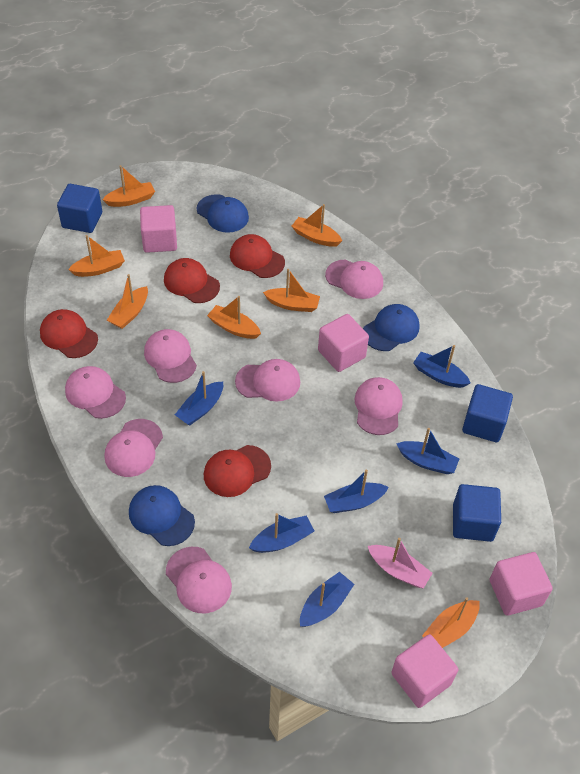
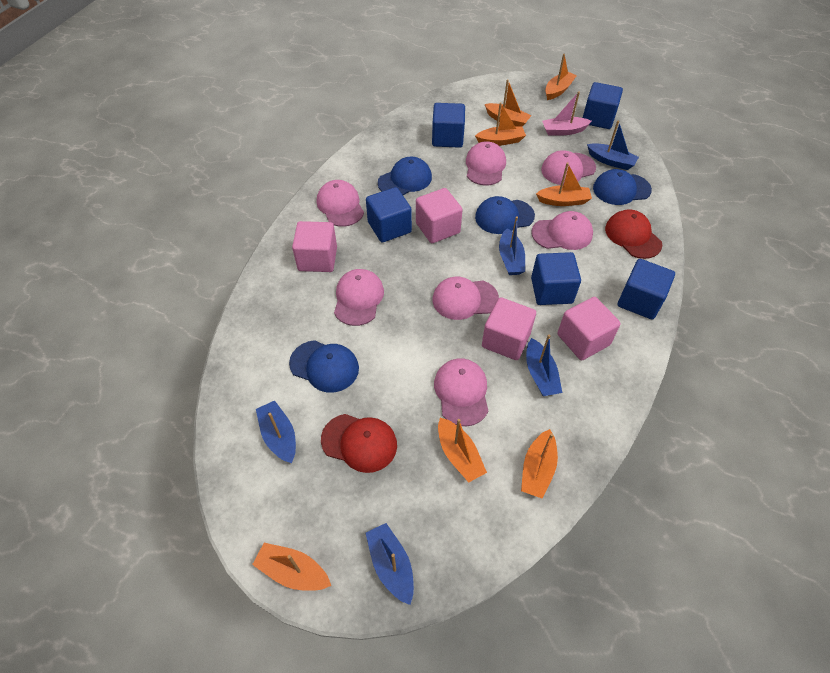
blue boat: 6 -> 5
blue cap: 3 -> 4
blue cube: 3 -> 5
red cap: 4 -> 2

